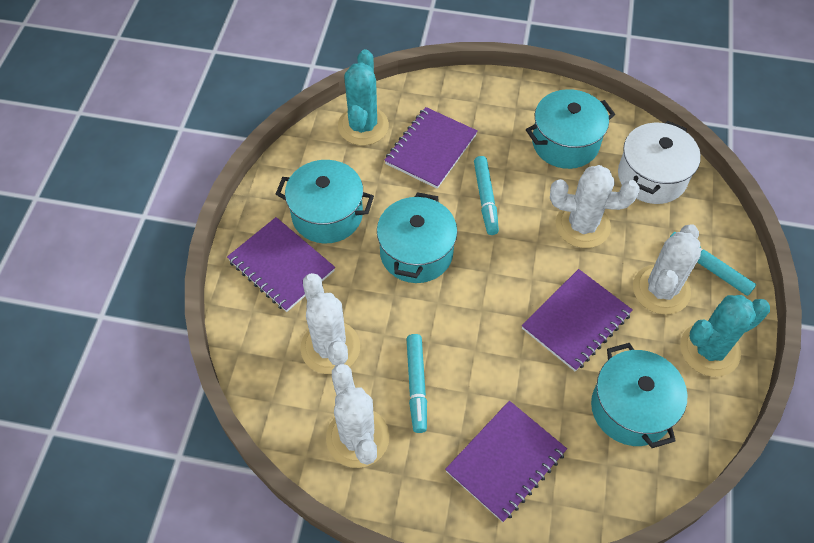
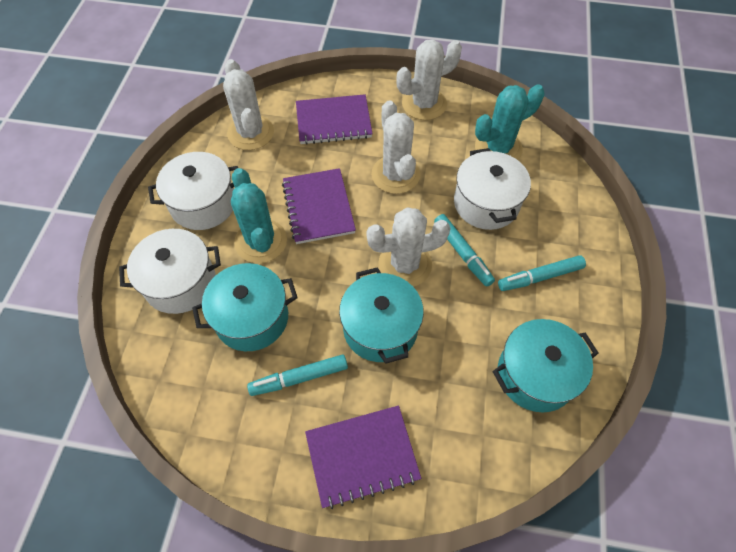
purple notebook: 4 -> 3
turquoise pot: 4 -> 3
white pot: 1 -> 3

